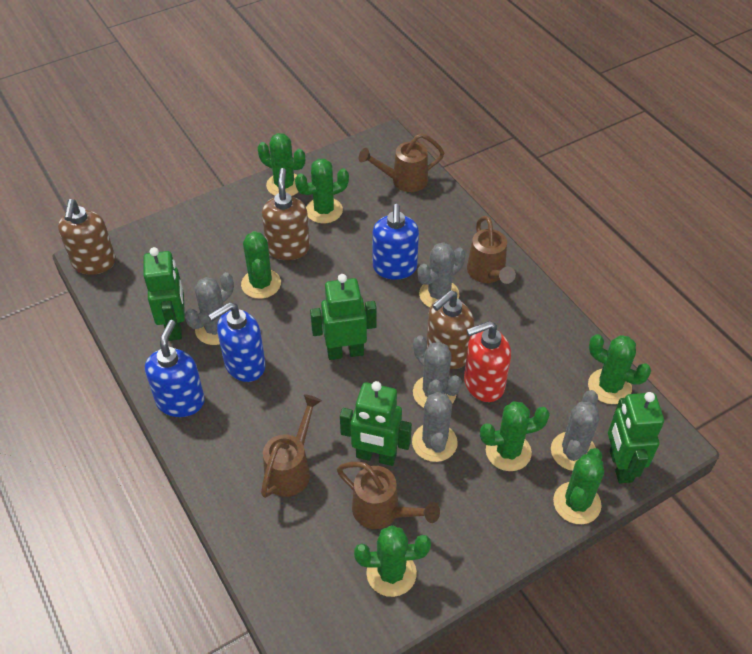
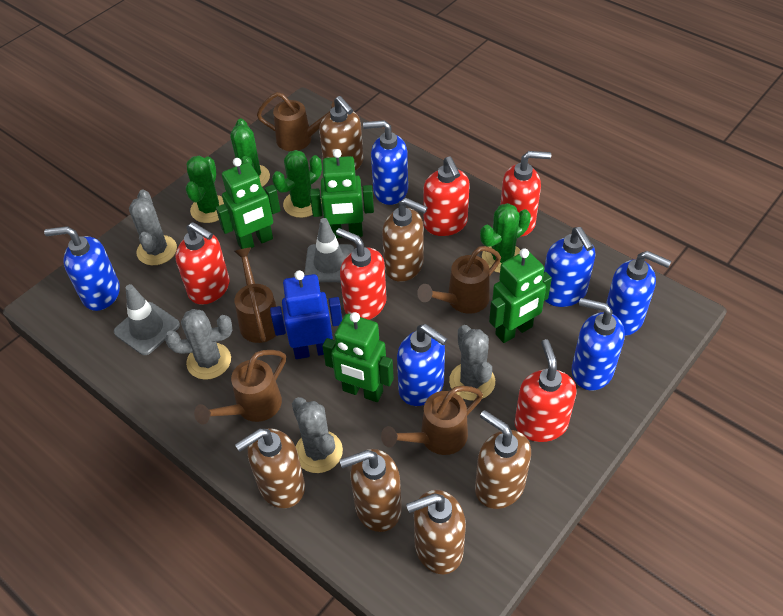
blue robot: 0 -> 1
blue soap dispenser: 3 -> 6
brown soap dispenser: 3 -> 6
brown watering can: 4 -> 5
green cactus: 7 -> 4
grey cactus: 5 -> 4
grey traffic cone: 0 -> 2
red soap dispenser: 1 -> 5

